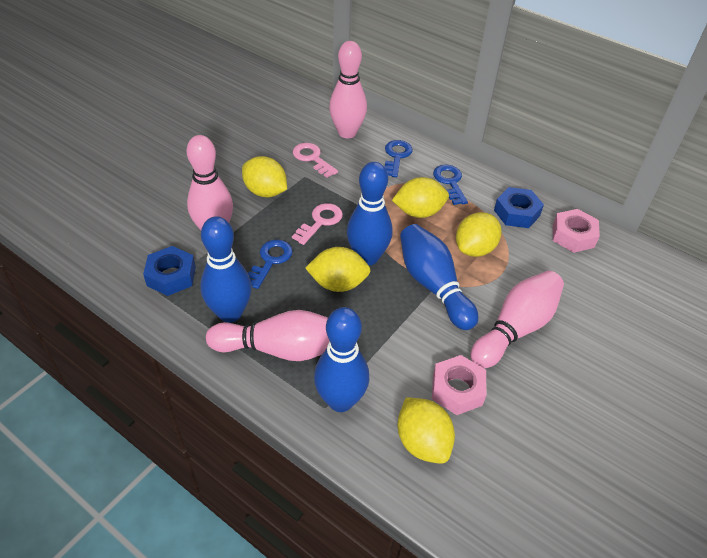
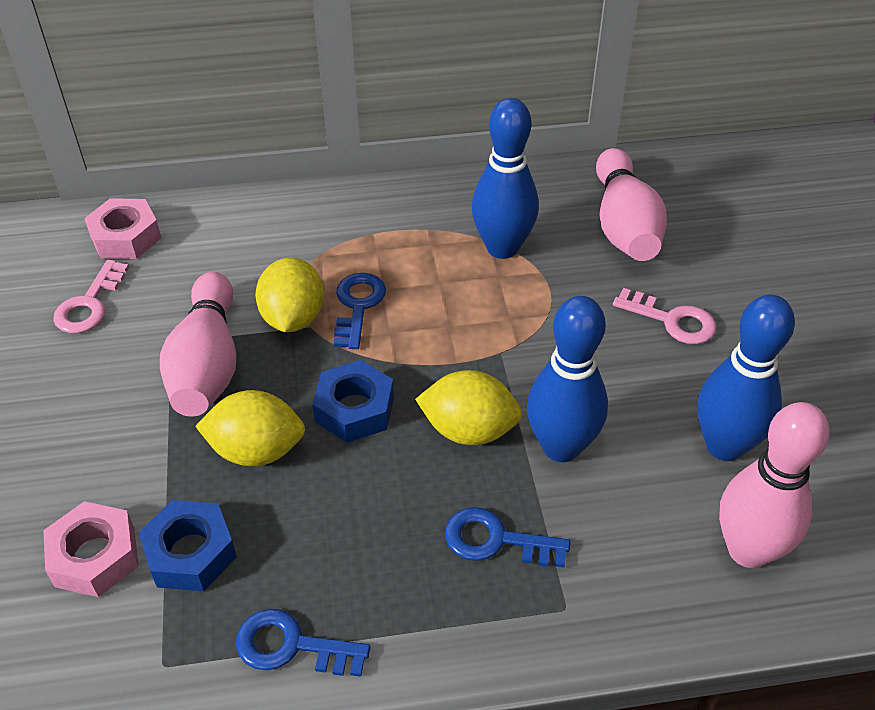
blue bowling pin: 4 -> 3
pink bowling pin: 4 -> 3
yellow lemon: 5 -> 3

